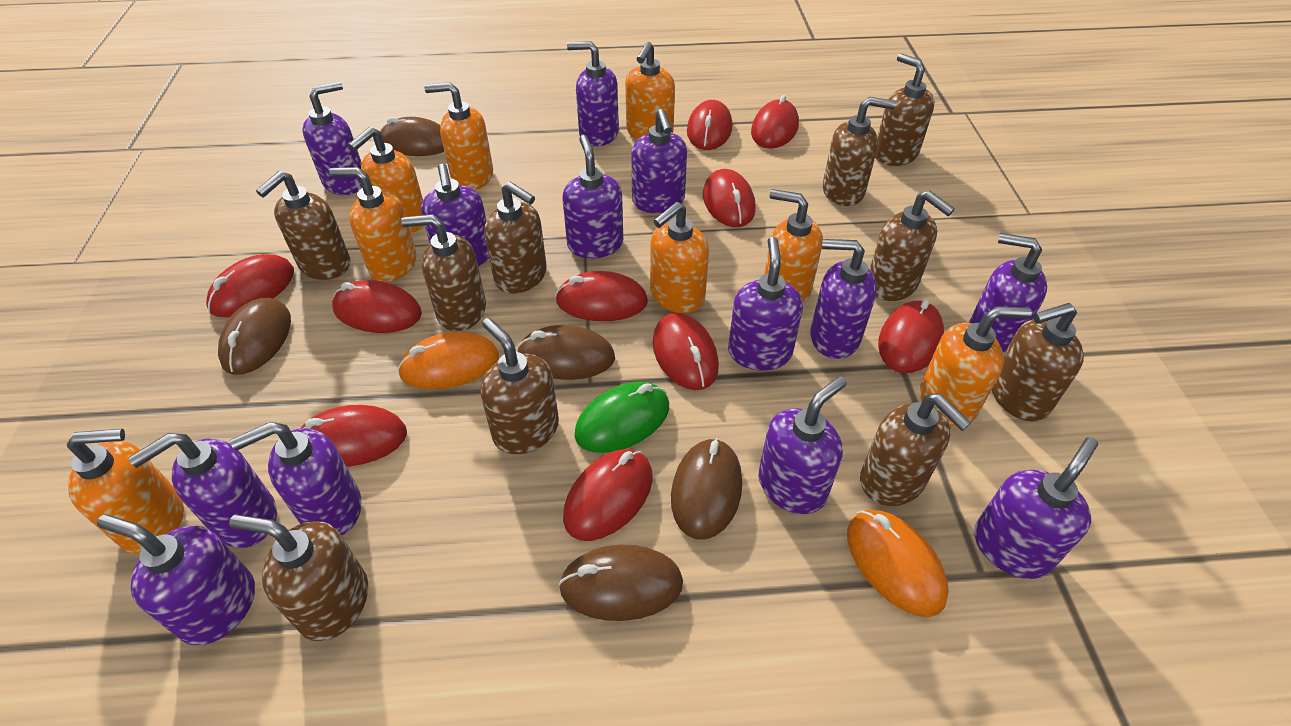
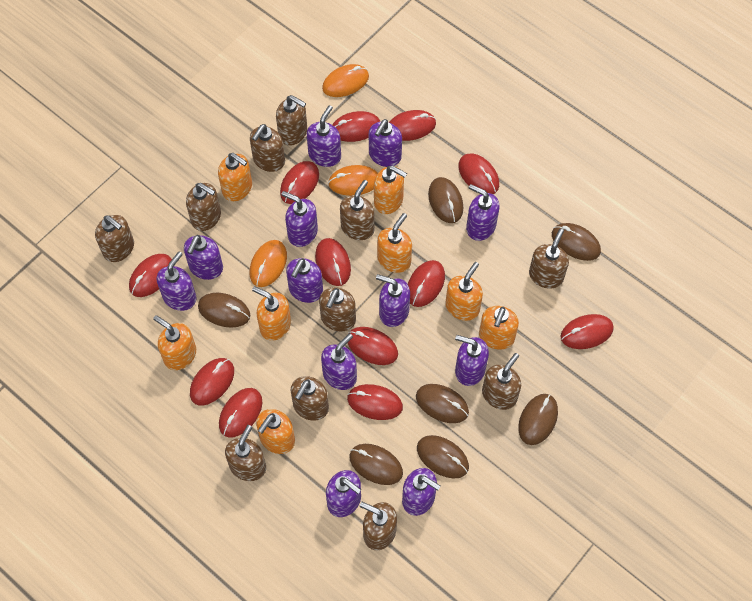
brown mouse: 5 -> 7
brown soap dispenser: 10 -> 11
green mouse: 1 -> 0
orange mouse: 2 -> 3
purple soap dispenser: 13 -> 12
red mouse: 10 -> 12

